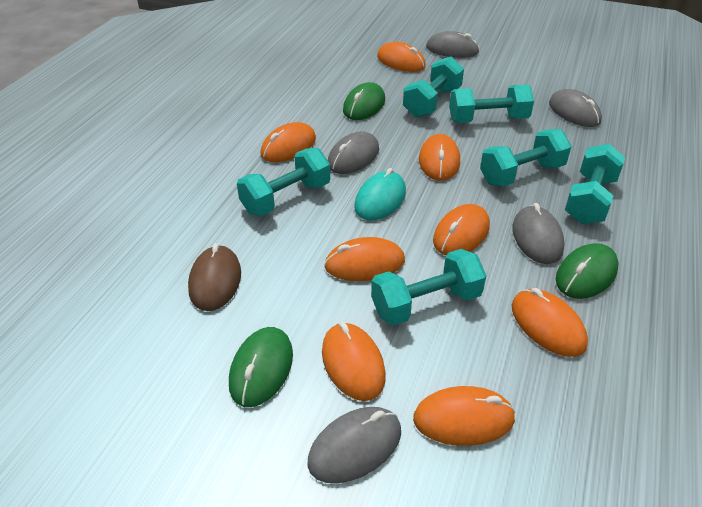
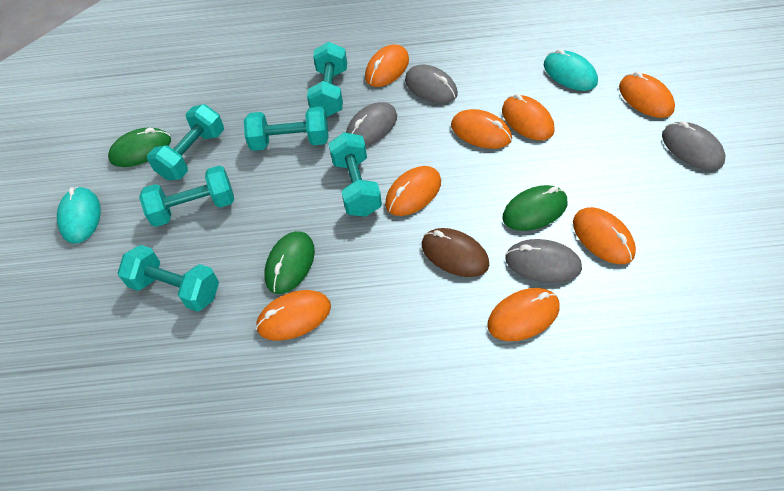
grey mouse: 5 -> 4
turquoise mouse: 1 -> 2

